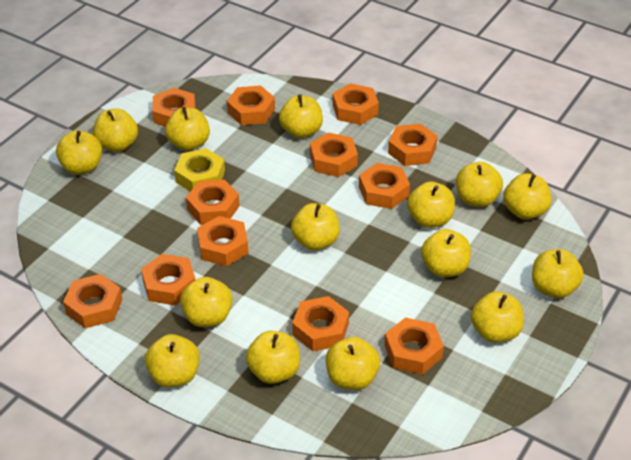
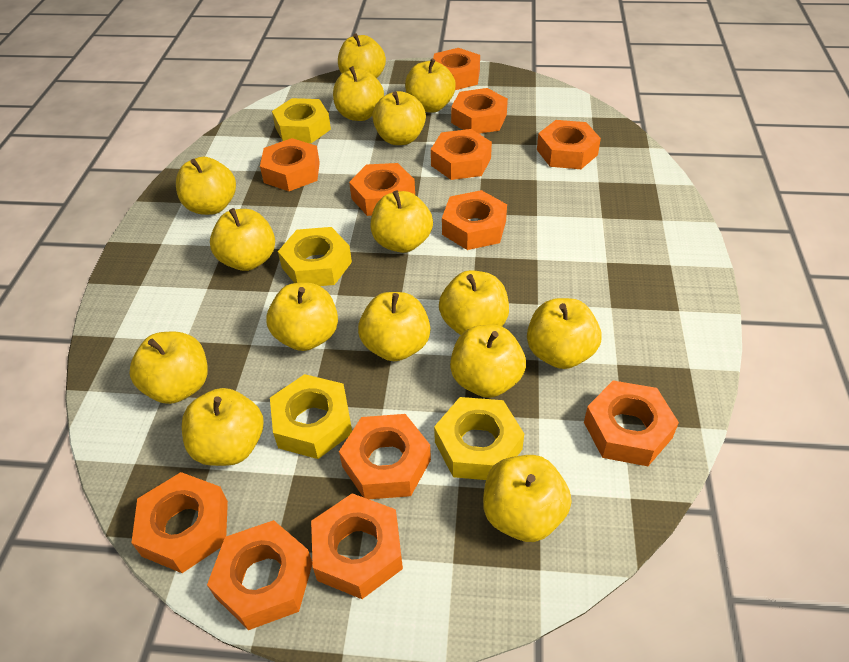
yellow nut: 1 -> 4

